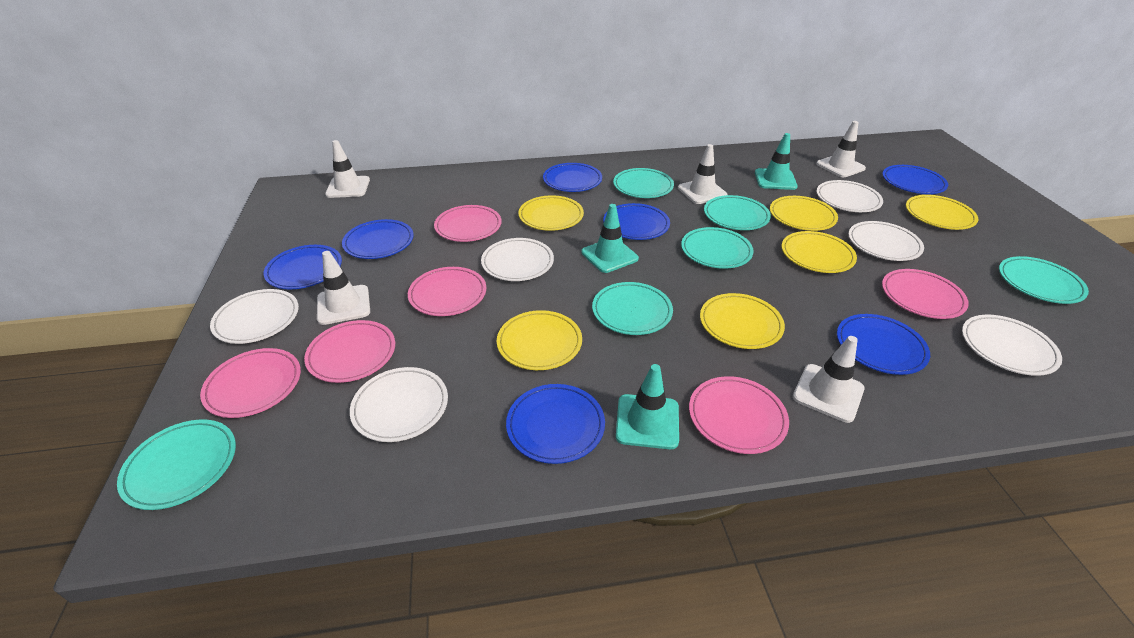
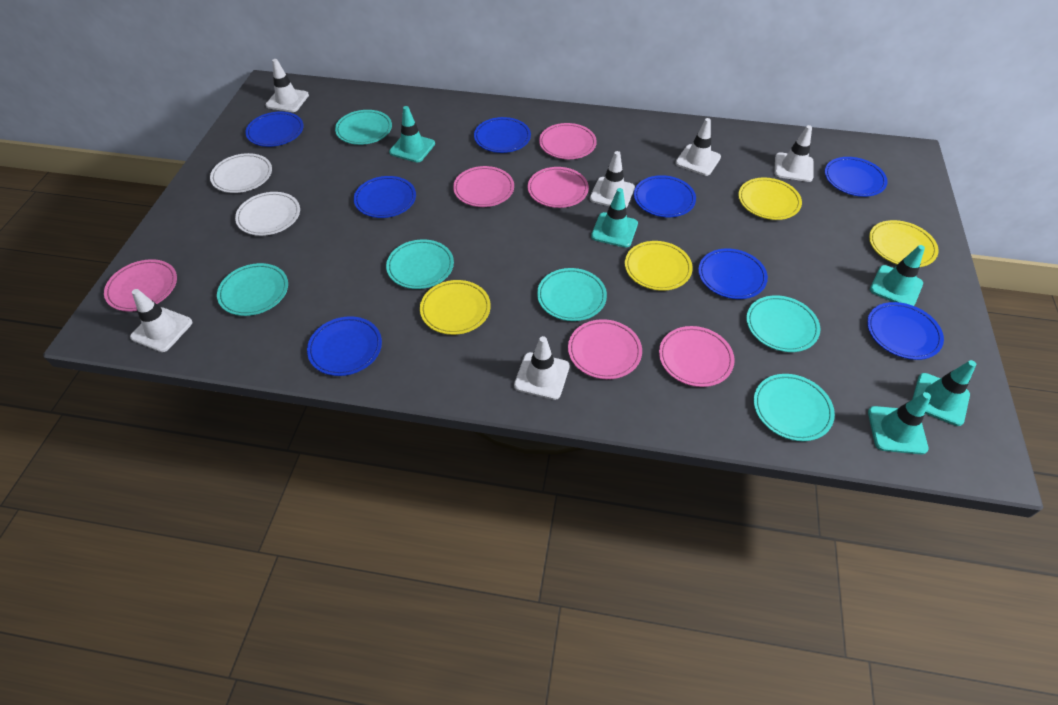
blue plate: 7 -> 8
turquoise traffic cone: 3 -> 5
white plate: 6 -> 2
white traffic cone: 5 -> 6
yellow plate: 6 -> 4

